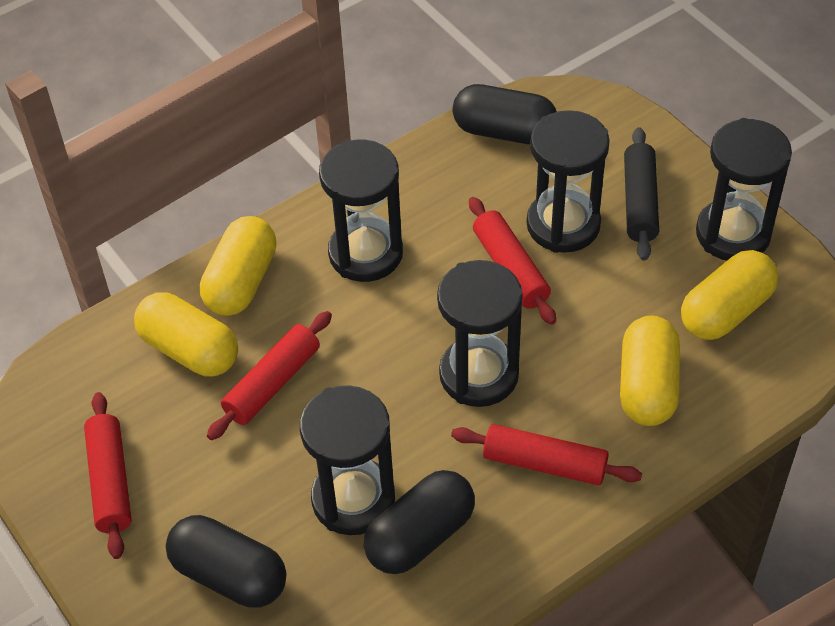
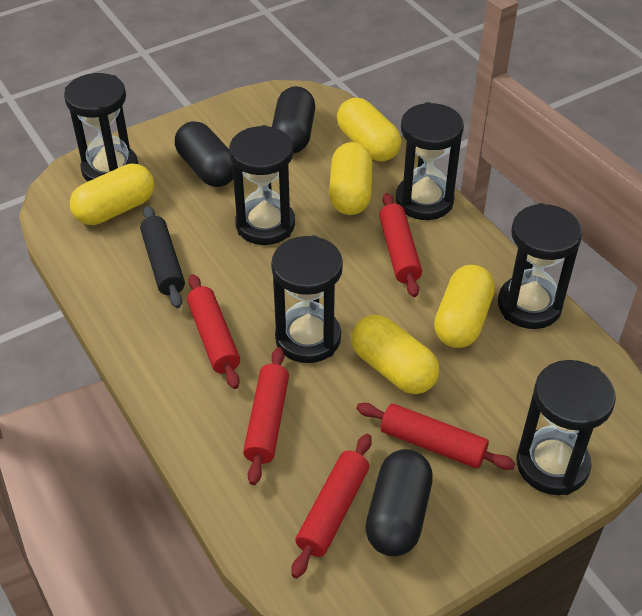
black hourglass: 5 -> 6
red rolling pin: 4 -> 5
yellow capsule: 4 -> 5

